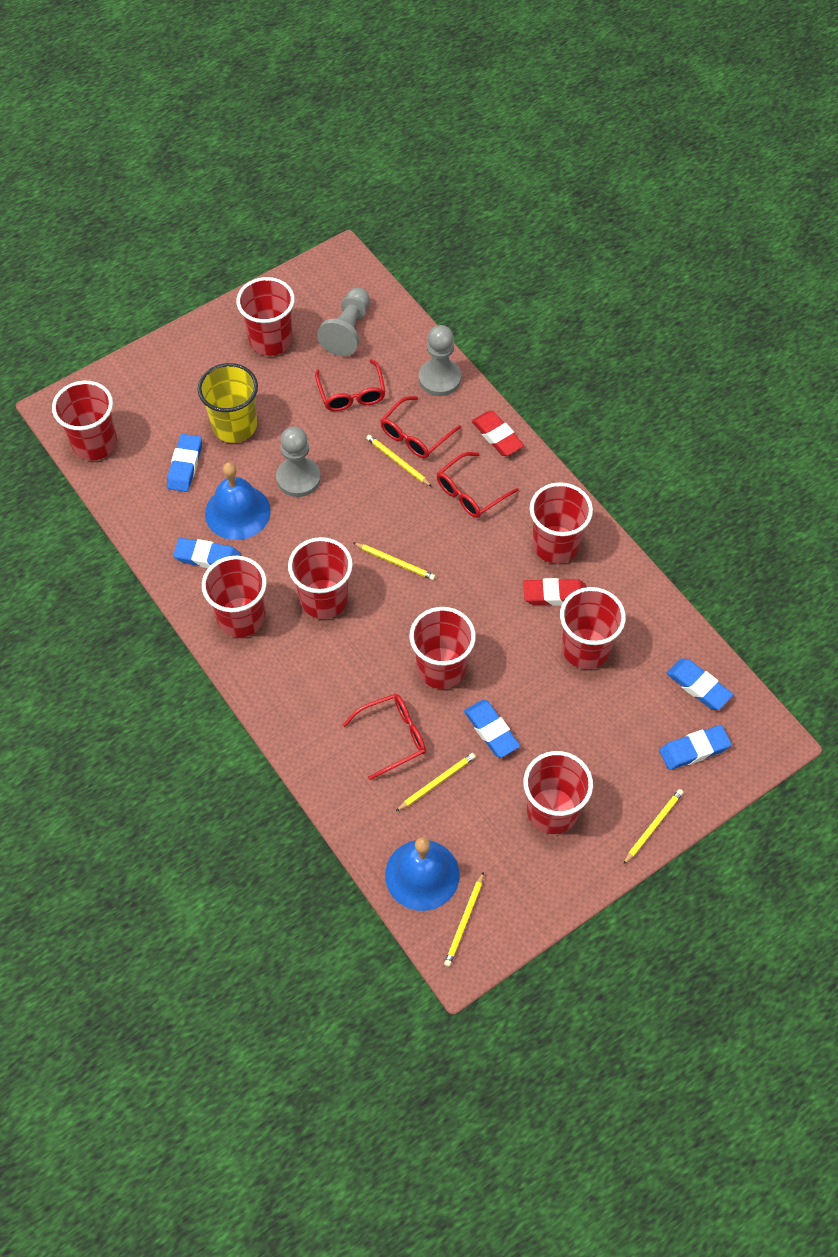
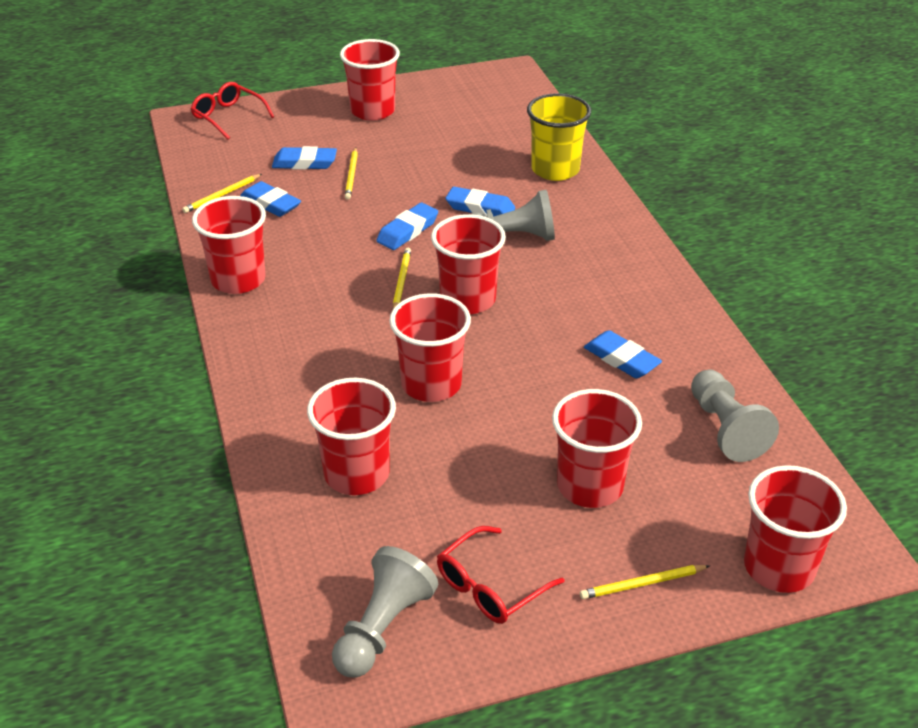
blue bell: 2 -> 0
red cup: 8 -> 7
red eraser: 2 -> 0
red glasses: 4 -> 2
yellow pencil: 5 -> 4

